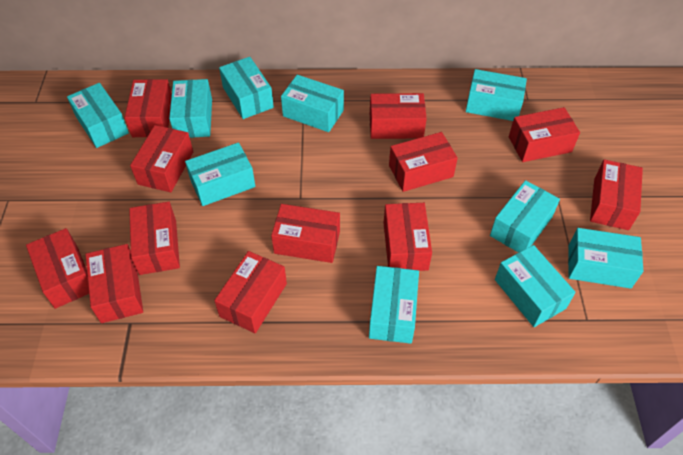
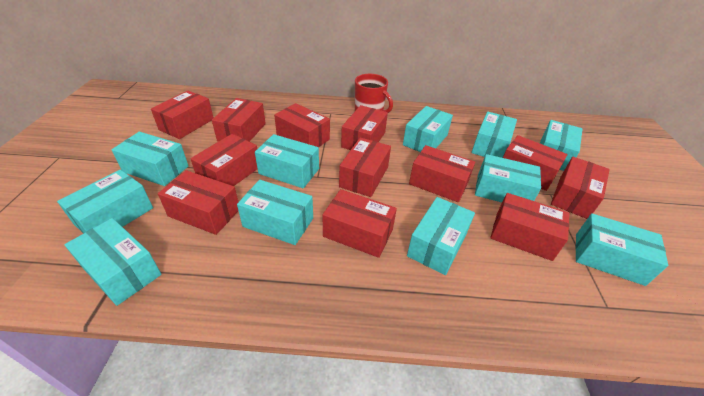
red mug: 0 -> 1
turquoise box: 10 -> 11

